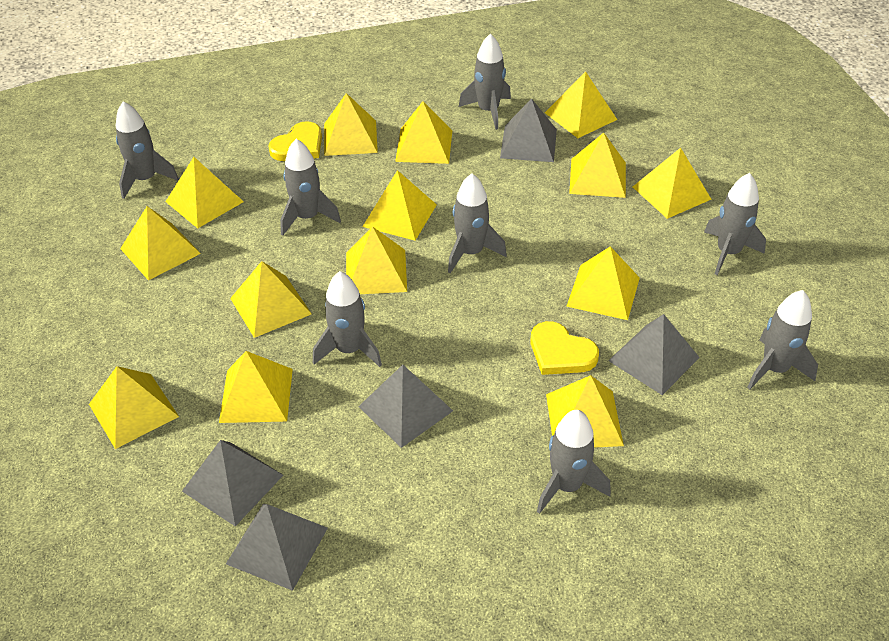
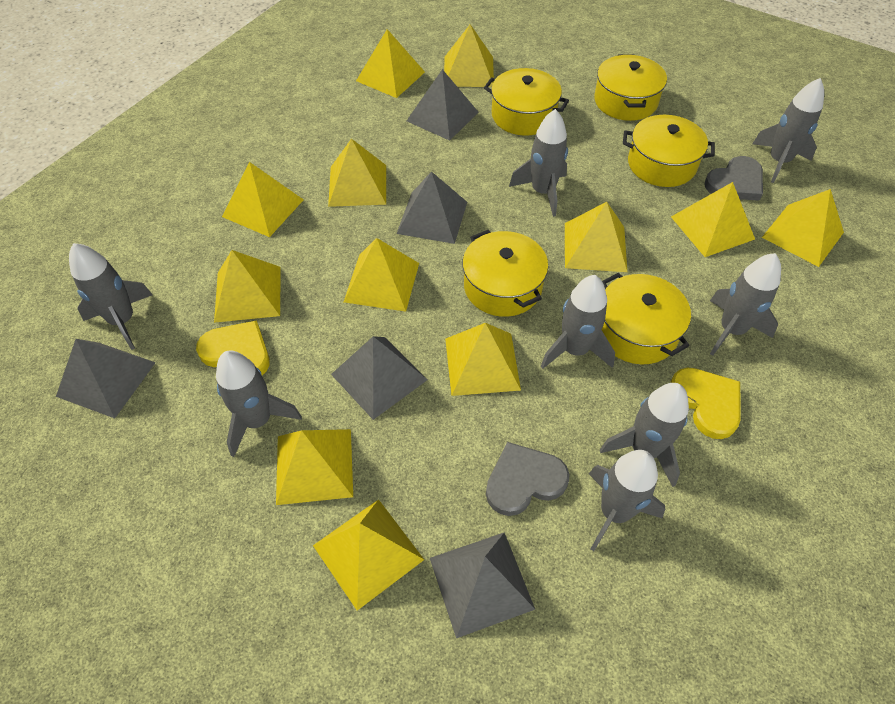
grey heart: 0 -> 2
yellow pot: 0 -> 5
yellow pyramid: 14 -> 12

